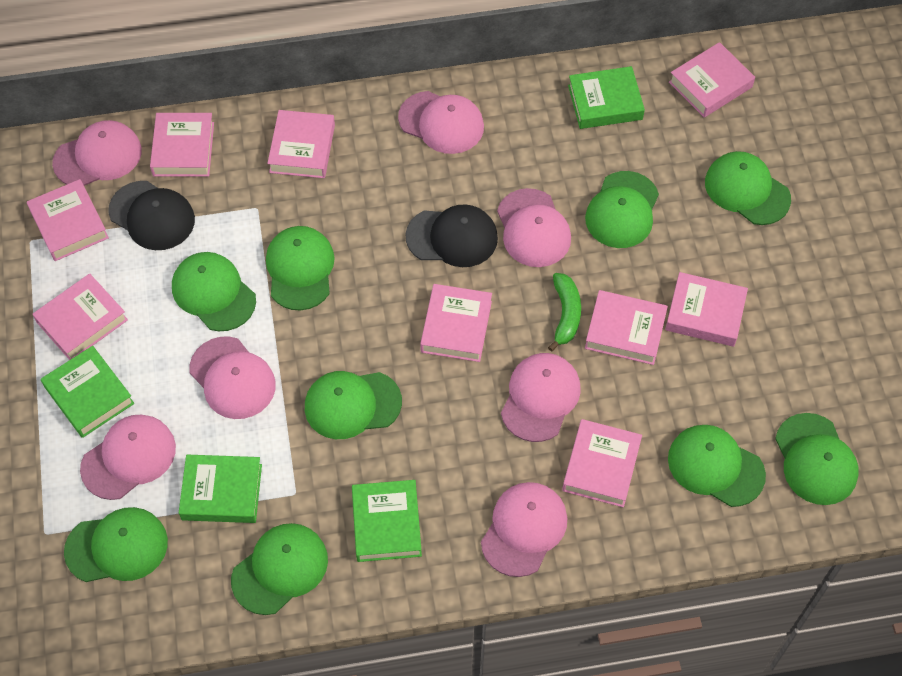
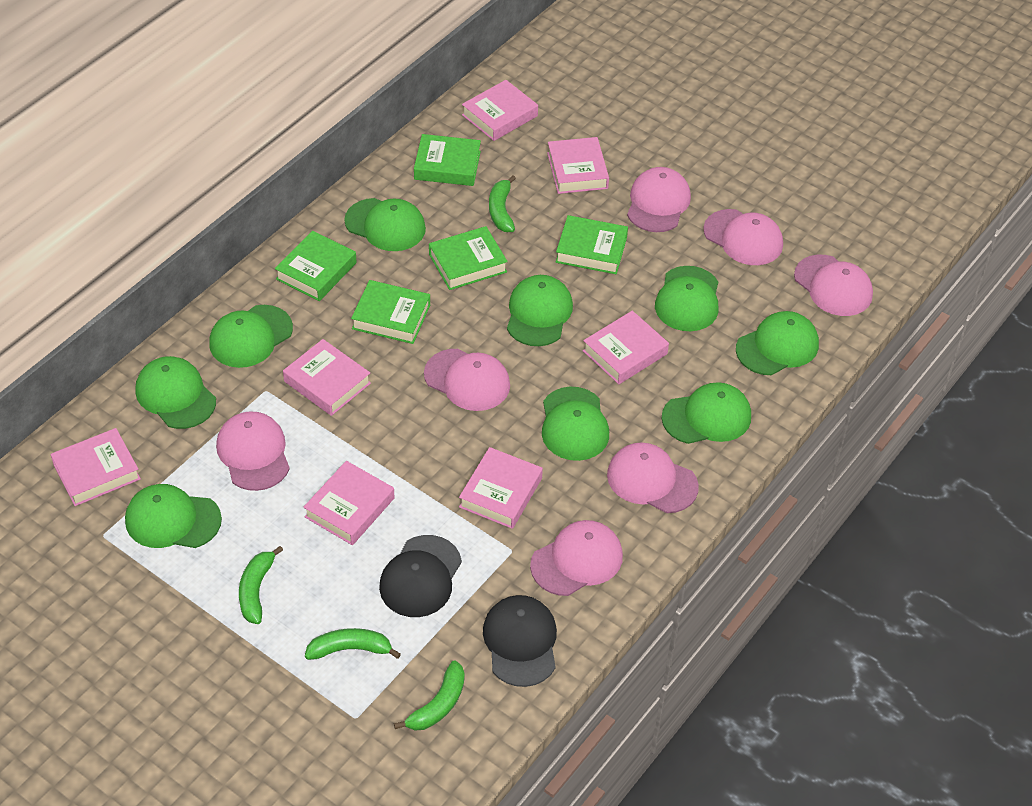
green banana: 1 -> 4
green book: 4 -> 5
pink book: 9 -> 7

